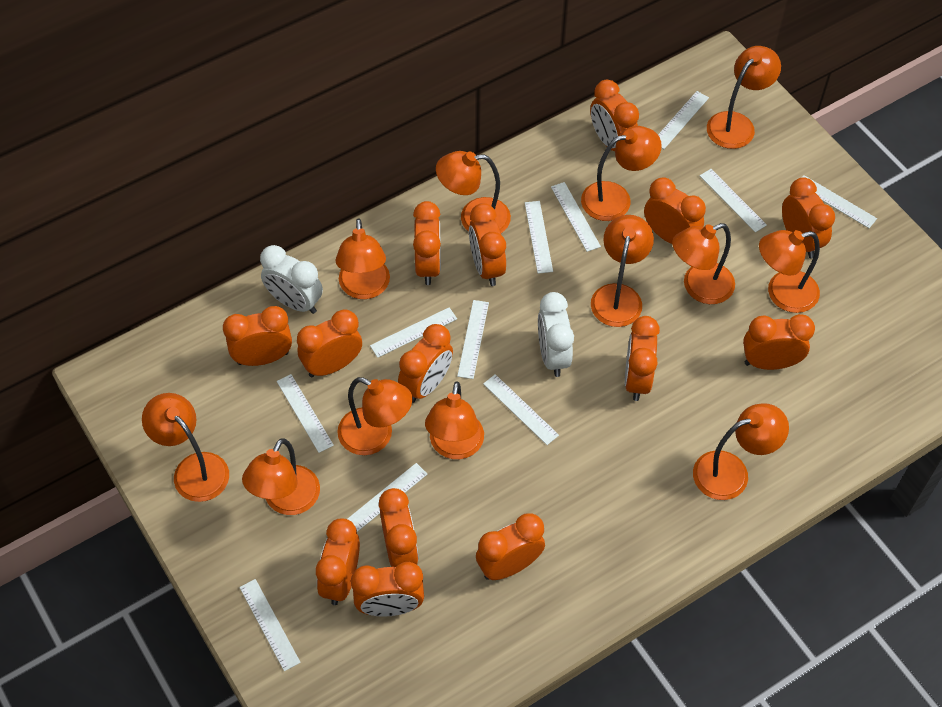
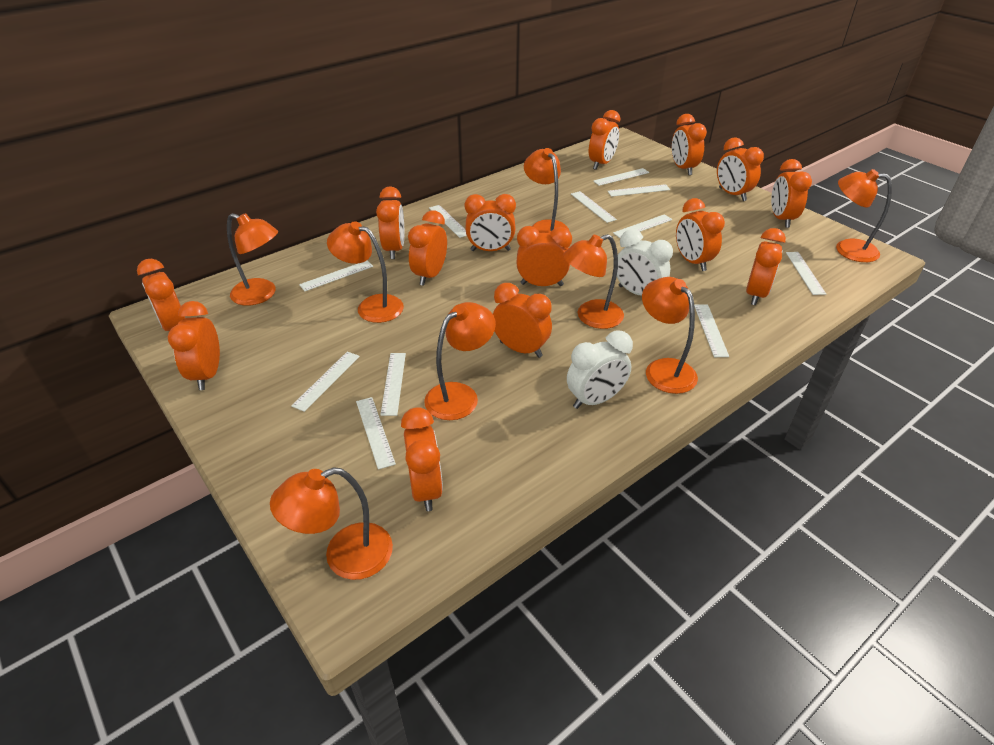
orange lamp: 12 -> 8

